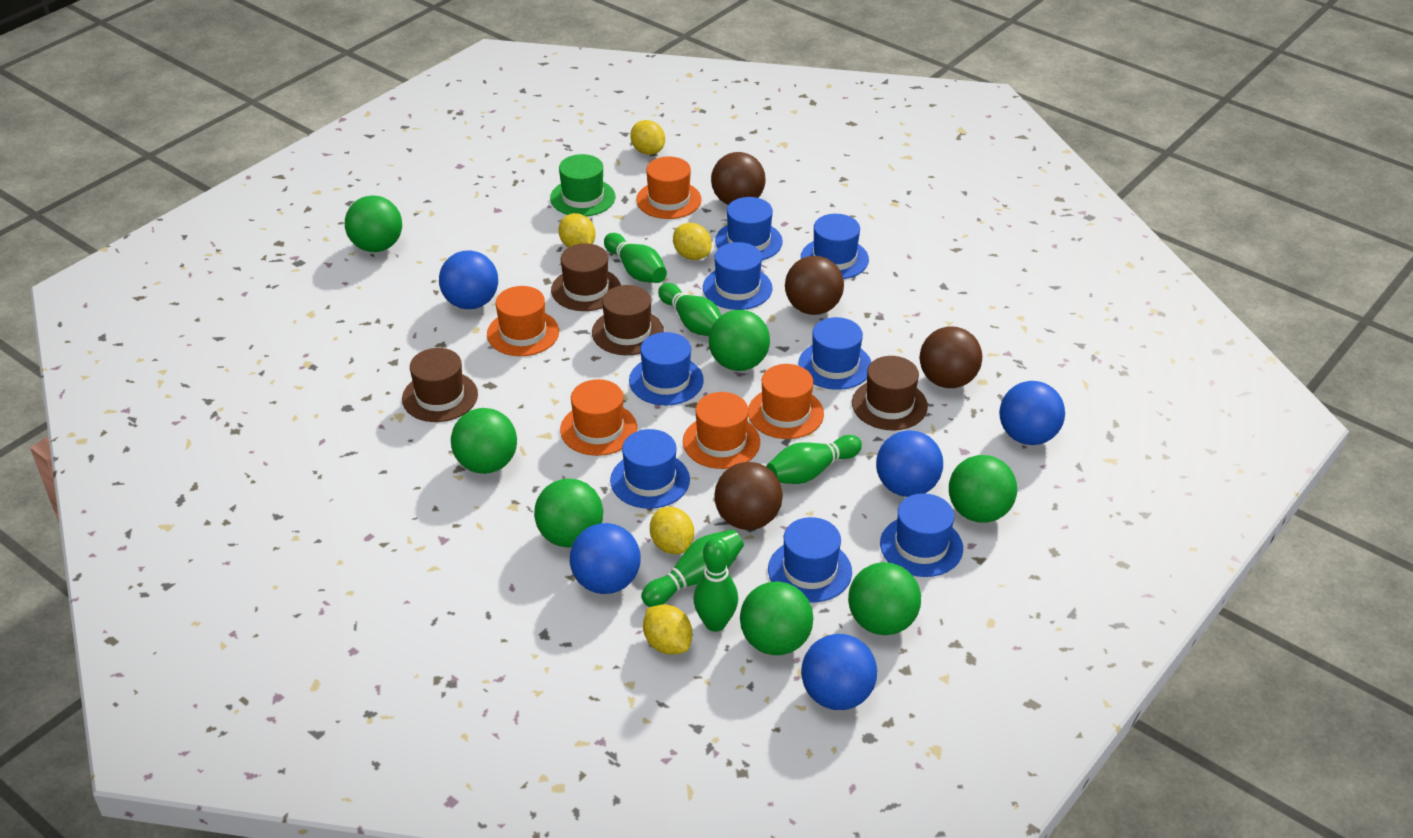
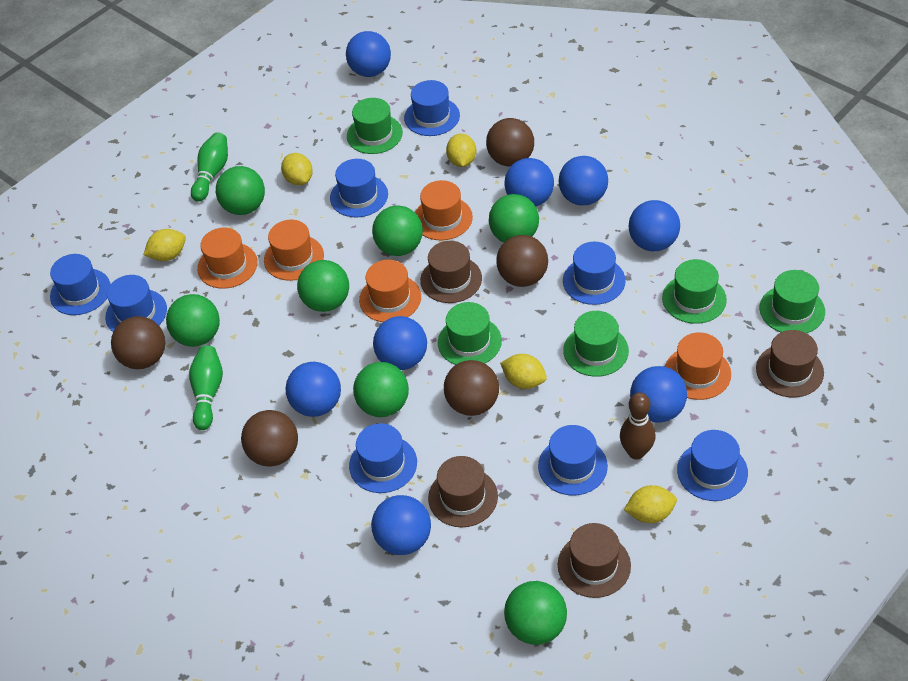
blue ball: 5 -> 8
brown ball: 4 -> 5
brown bowling pin: 0 -> 1
green bowling pin: 5 -> 2
green hat: 1 -> 5

